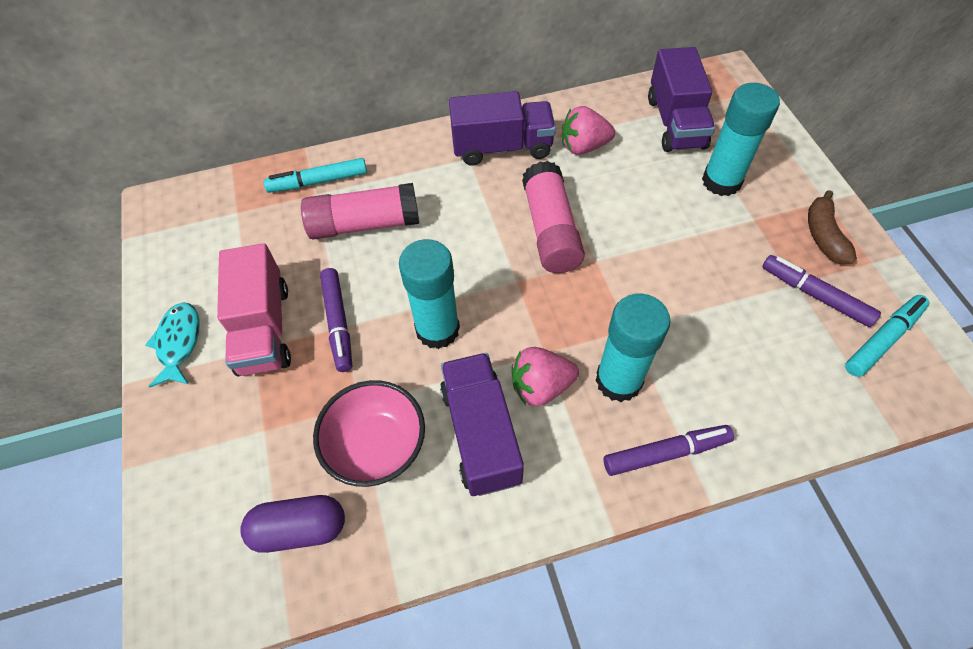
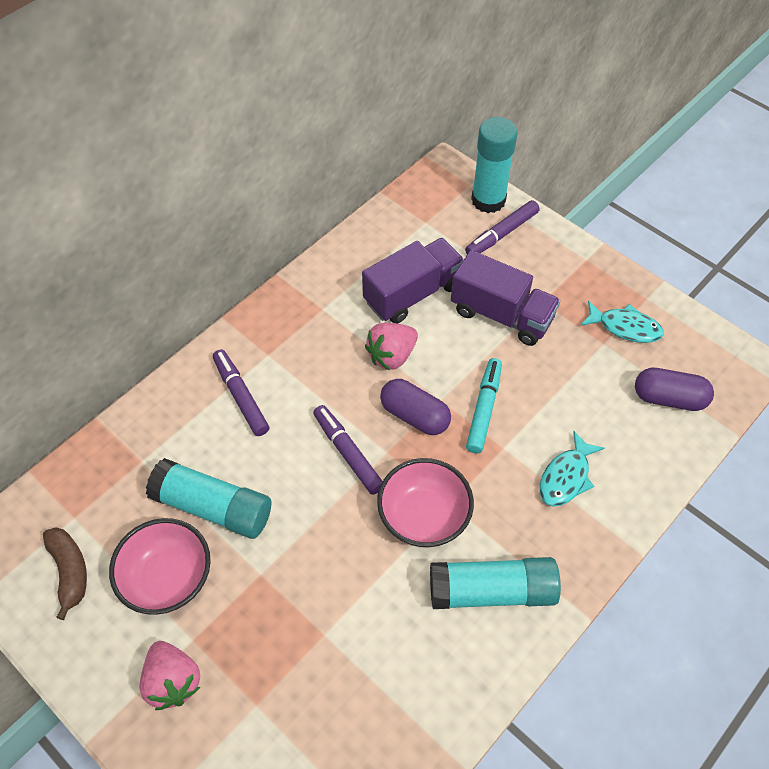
pink bowl: 1 -> 2
pink glue stick: 2 -> 0
pink truck: 1 -> 0
purple capsule: 1 -> 2
purple truck: 3 -> 2
turquoise fish: 1 -> 2
turquoise marker: 2 -> 1

